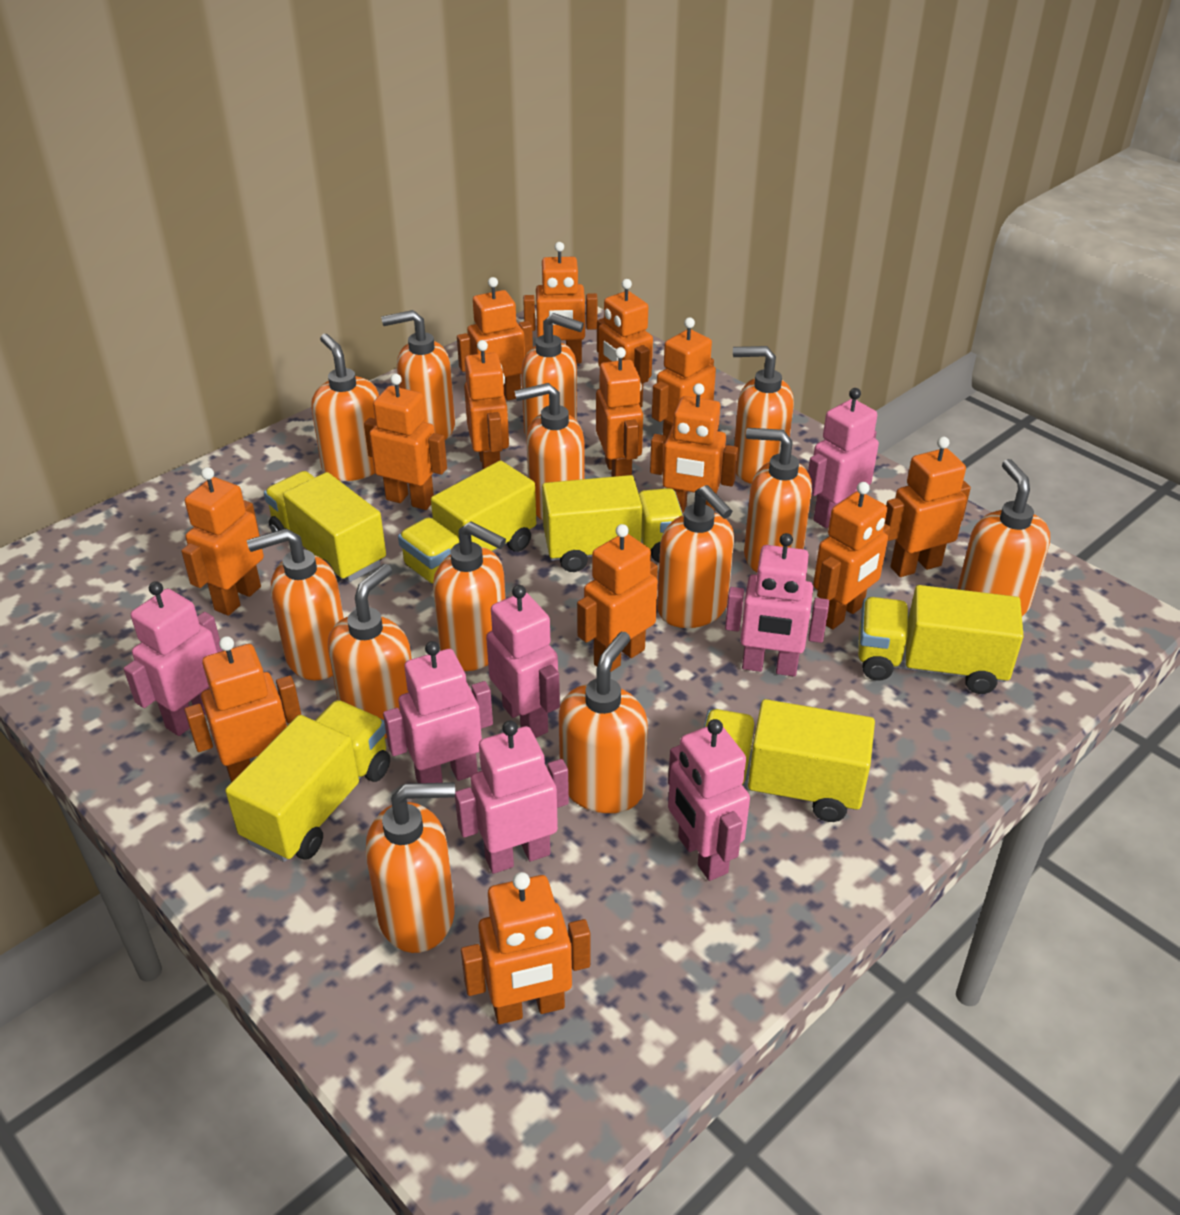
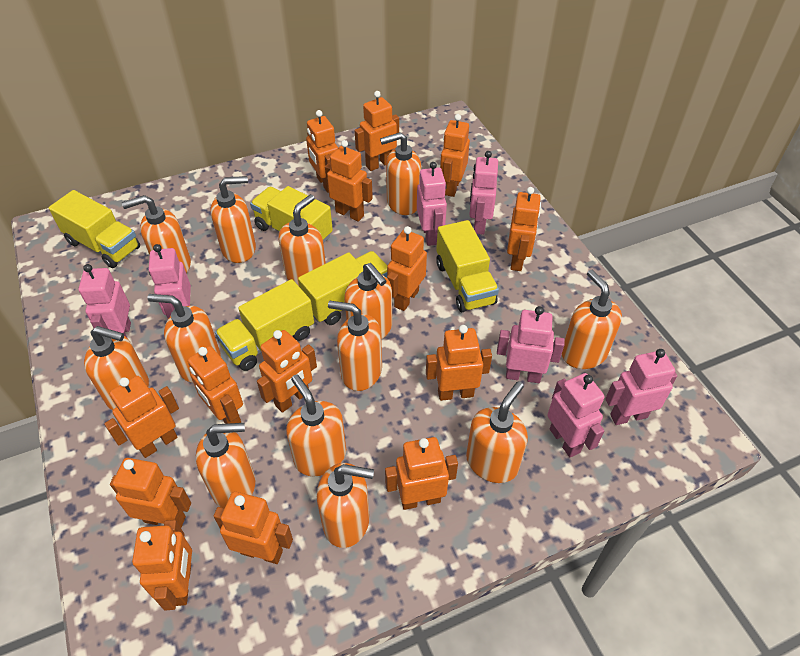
yellow truck: 6 -> 5

